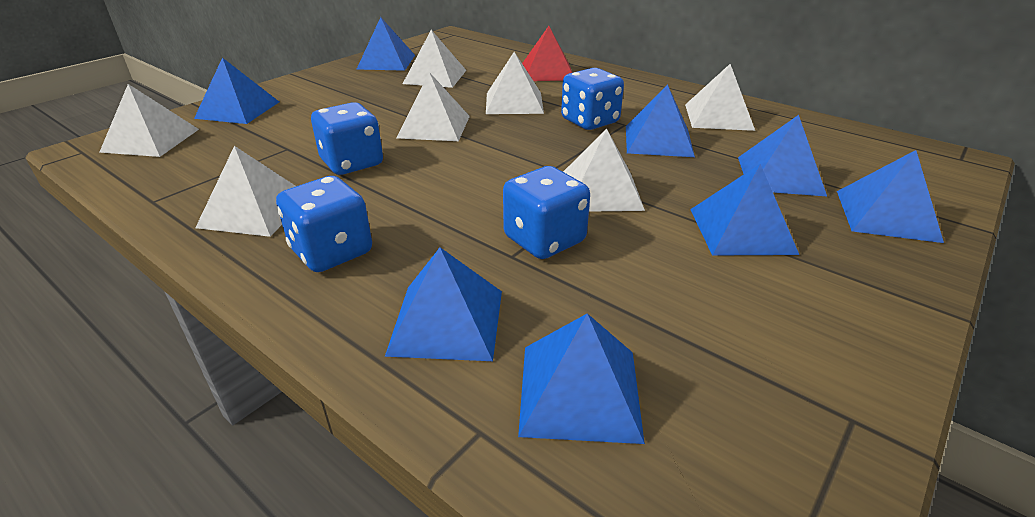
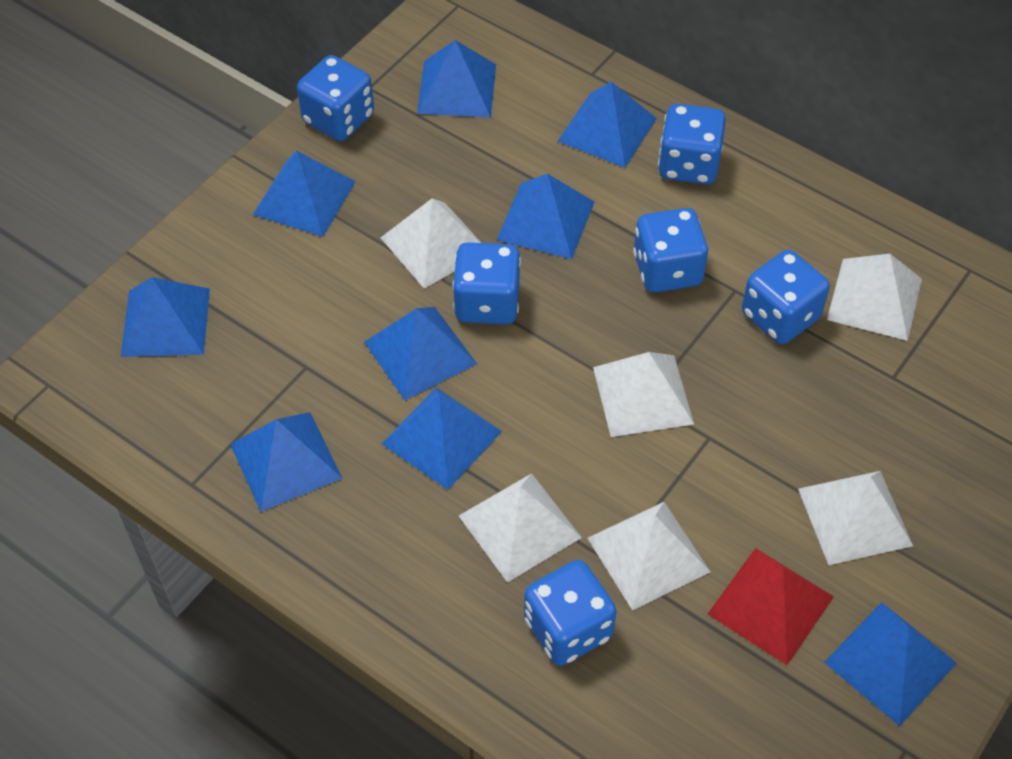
blue dice: 4 -> 6
blue pyramid: 8 -> 9
white pyramid: 7 -> 6

